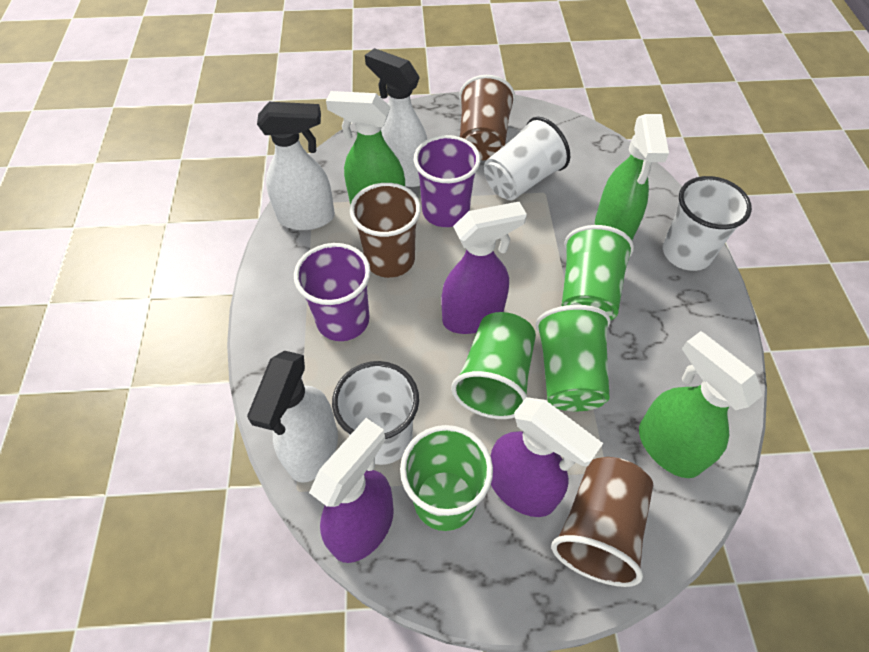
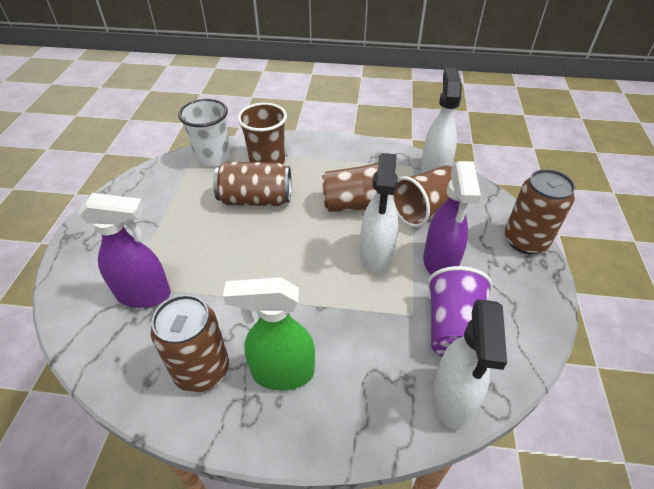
brown can: 0 -> 3
green cup: 4 -> 0
green spray bottle: 3 -> 1
purple cup: 2 -> 1
purple spray bottle: 3 -> 2
white cup: 3 -> 1

